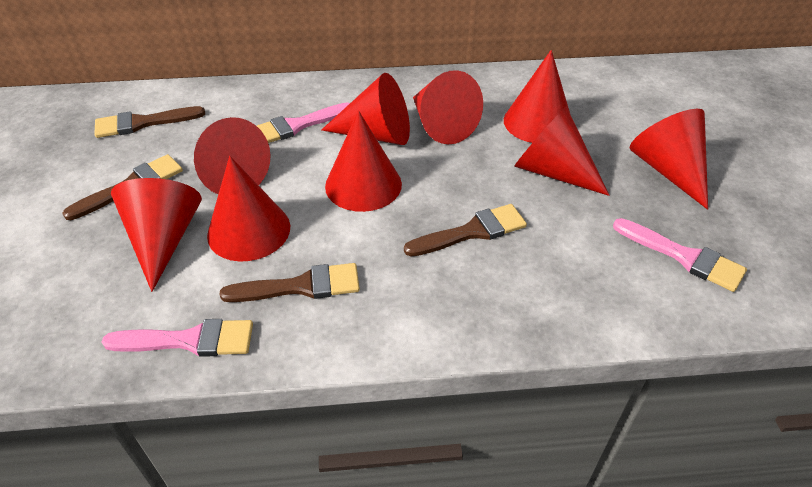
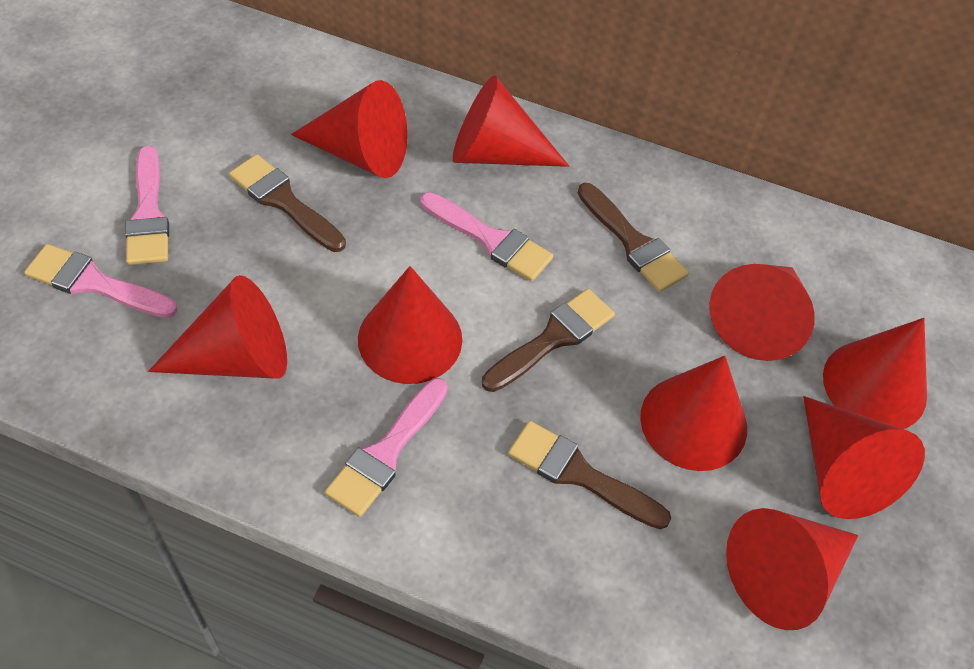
pink brush: 3 -> 4

